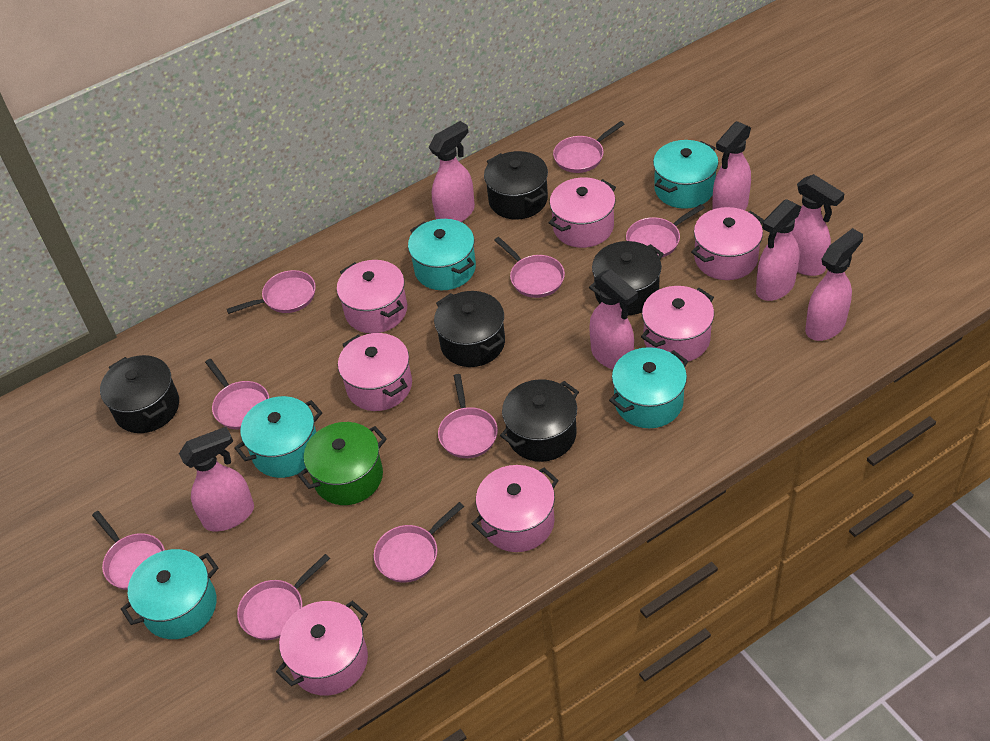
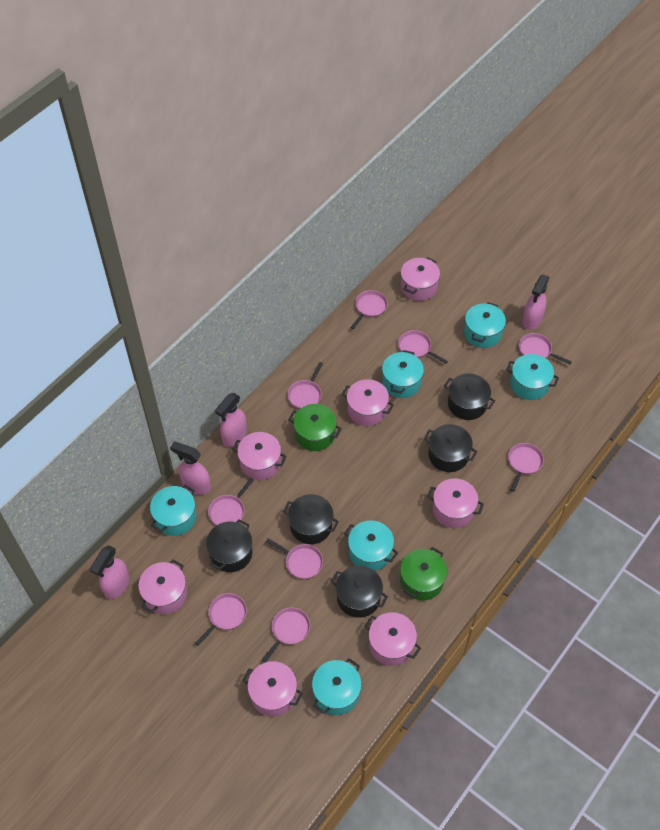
green pot: 1 -> 2
pink spray bottle: 7 -> 4
turquoise pot: 5 -> 6

